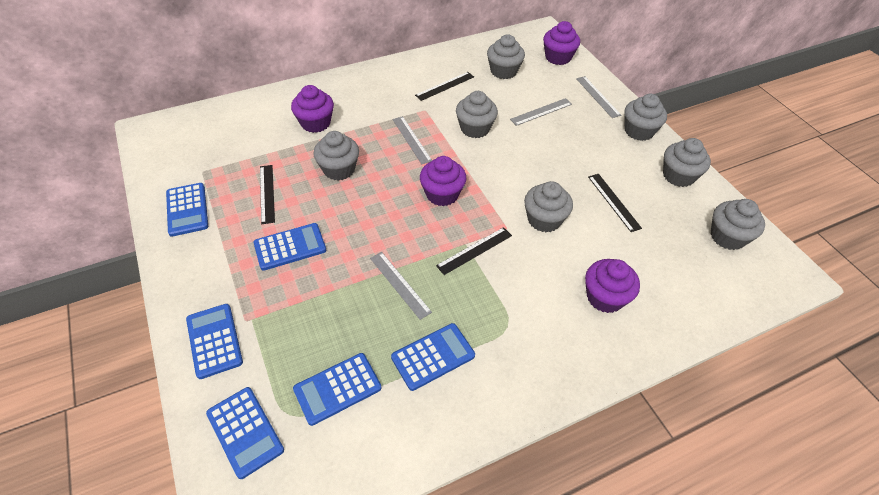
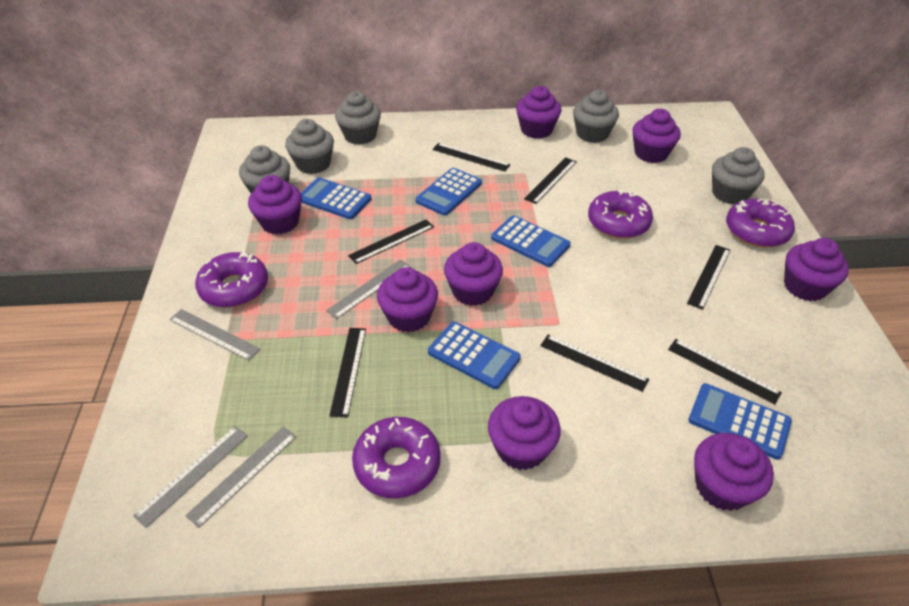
black ruler: 4 -> 7
blue calculator: 6 -> 5
grey cupcake: 7 -> 5
purple cupcake: 4 -> 8
purple donut: 0 -> 4

